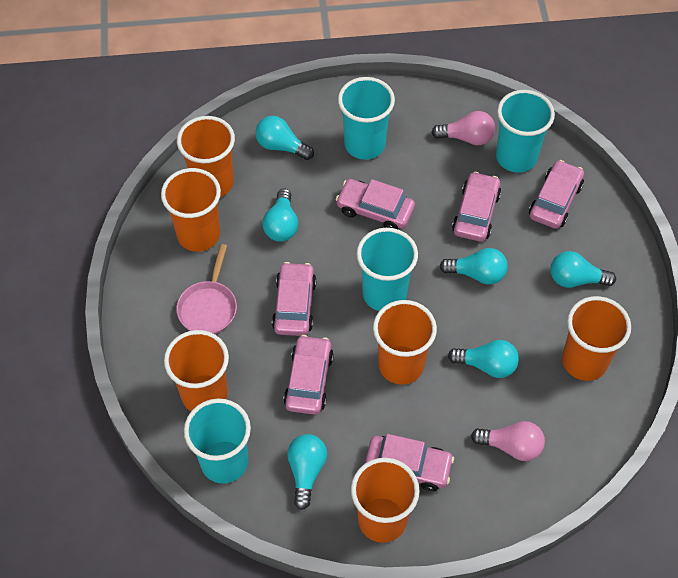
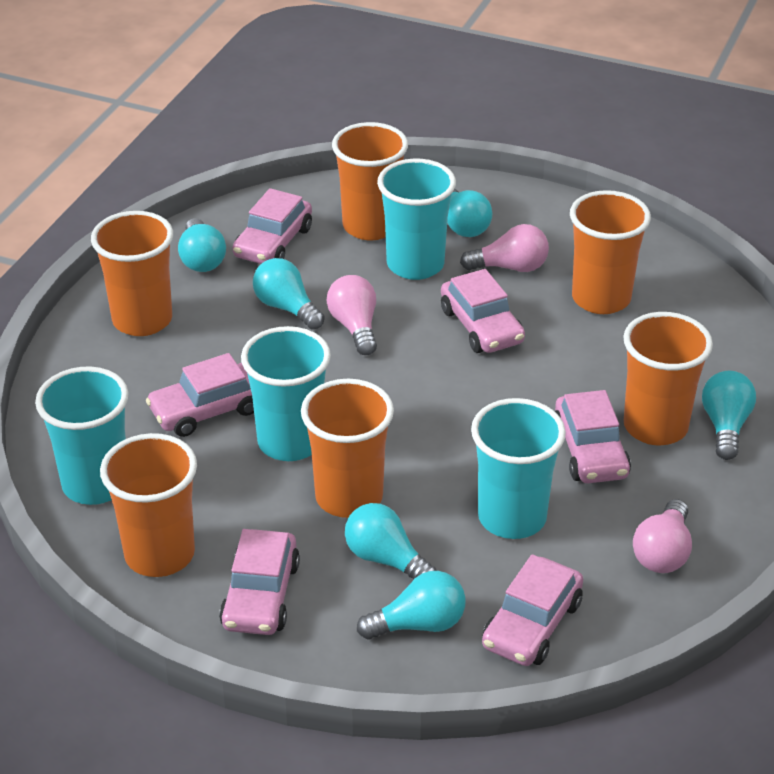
pink light bulb: 2 -> 3
pink pan: 1 -> 0

